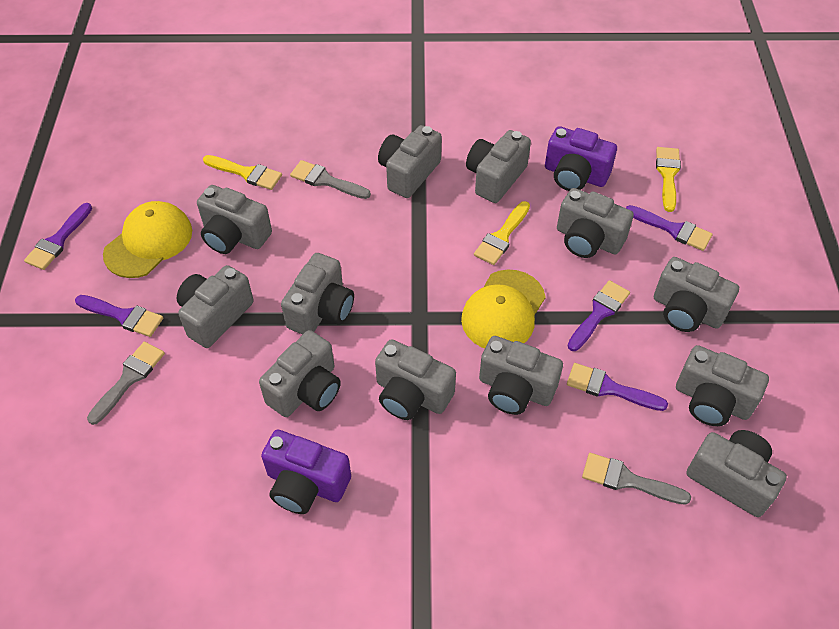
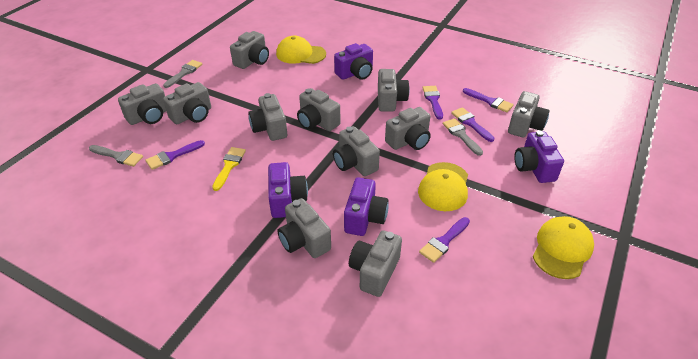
grey camera: 12 -> 11
purple camera: 2 -> 4
yellow brush: 3 -> 1
yellow cap: 2 -> 3

